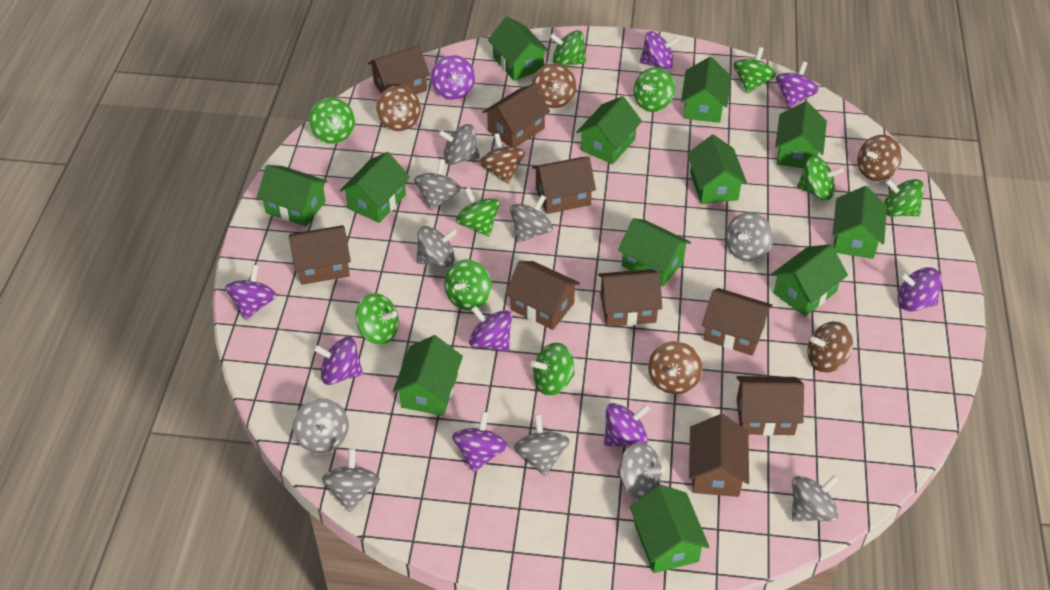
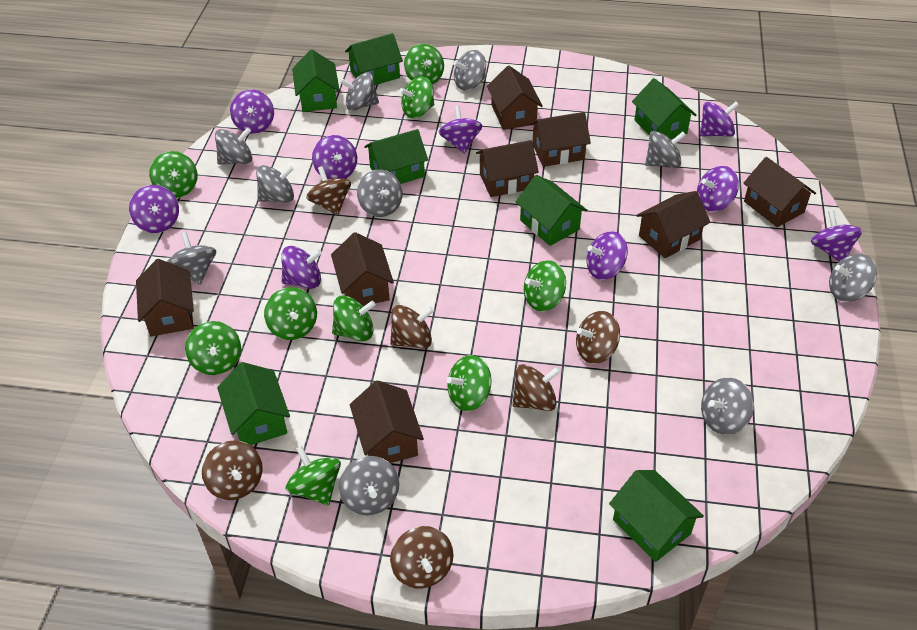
brown house: 9 -> 8
green house: 12 -> 7
green spinning top: 10 -> 9

